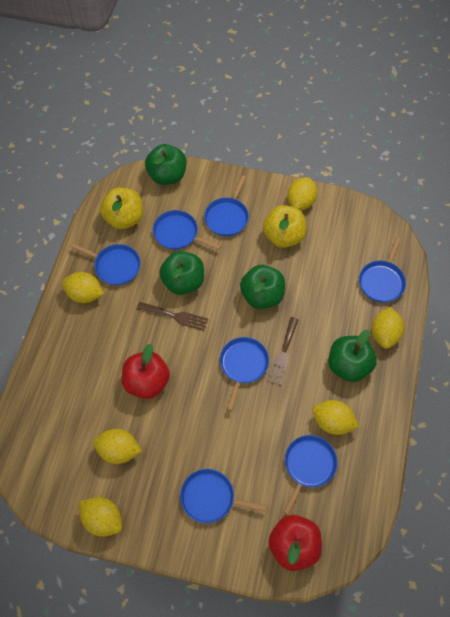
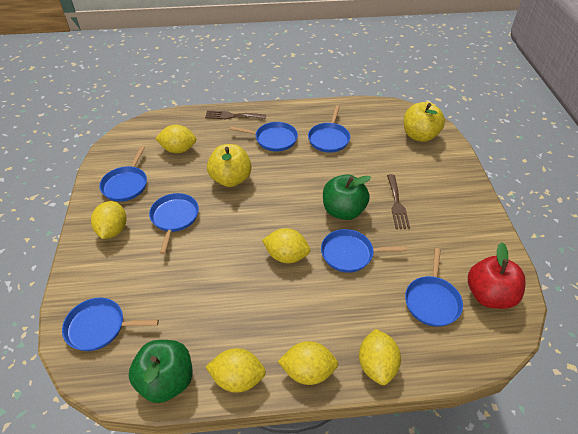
green apple: 4 -> 2
red apple: 2 -> 1

